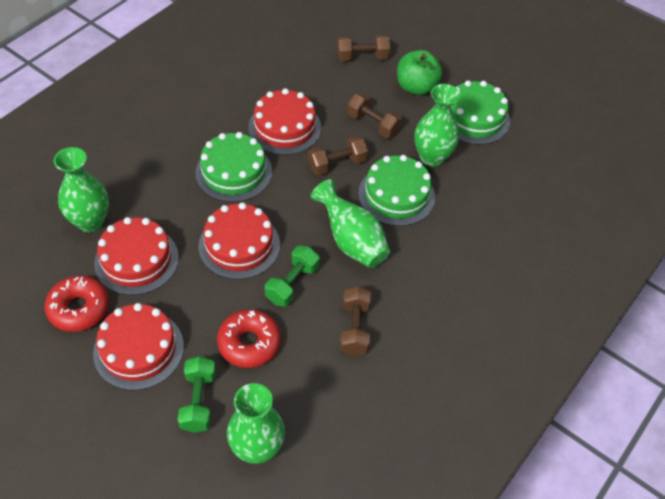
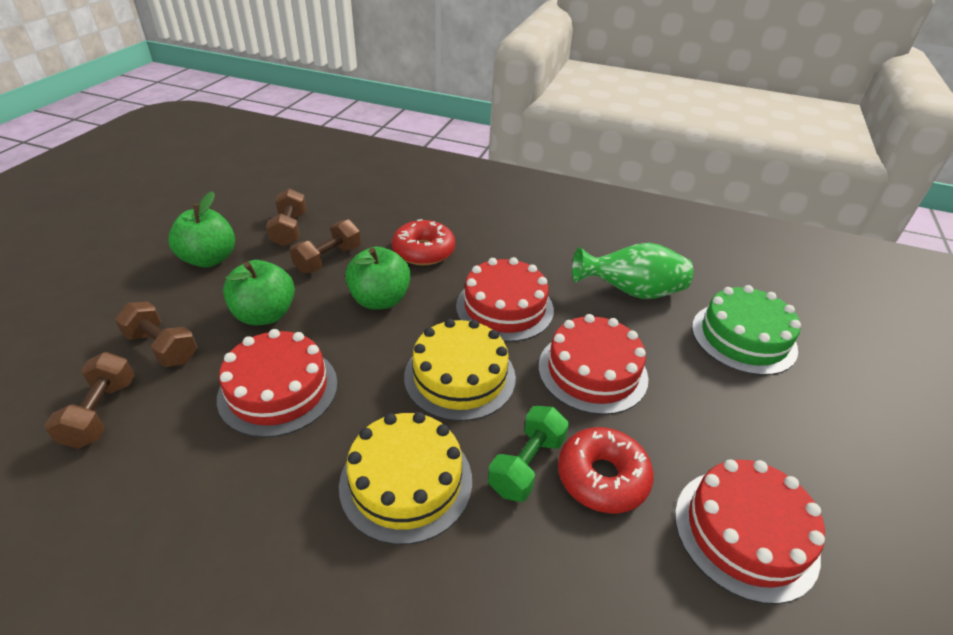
green apple: 1 -> 3
green cake: 3 -> 1
green dumbbell: 2 -> 1
green vase: 4 -> 1
yellow cake: 0 -> 2

